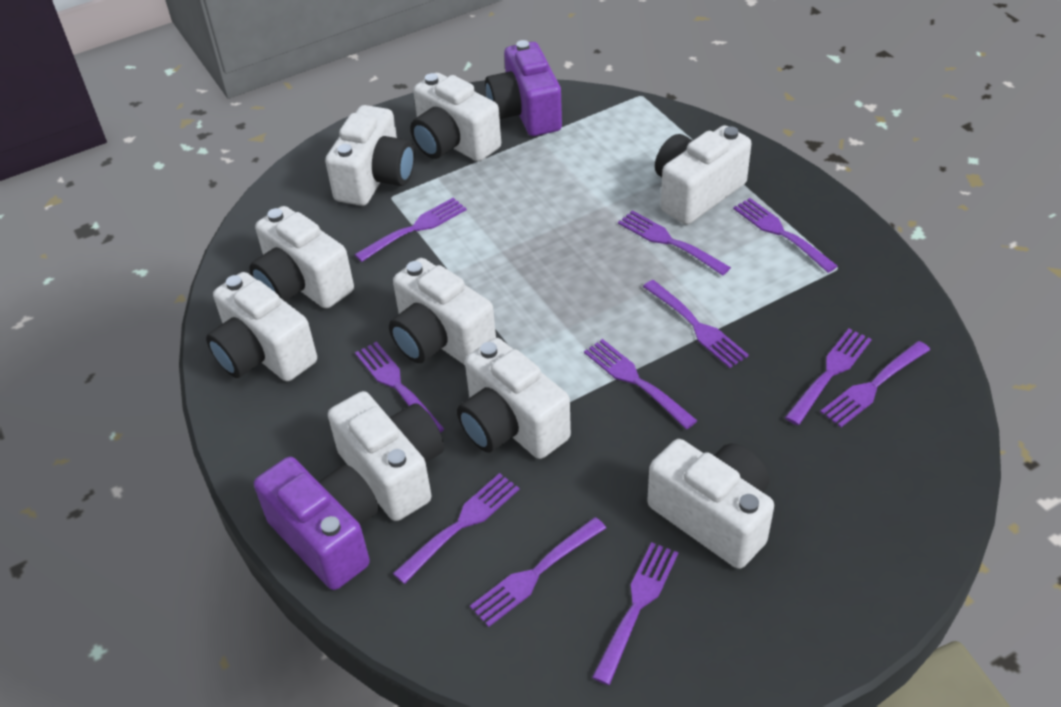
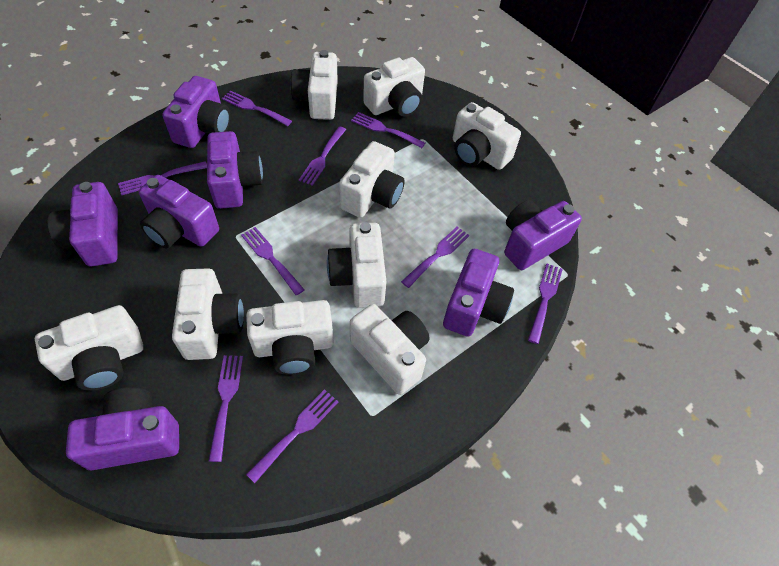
purple camera: 2 -> 7
purple fork: 11 -> 9

